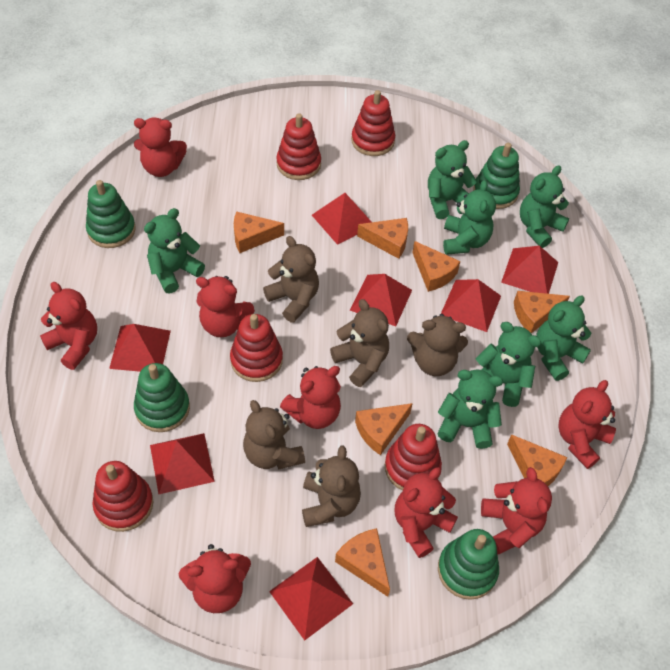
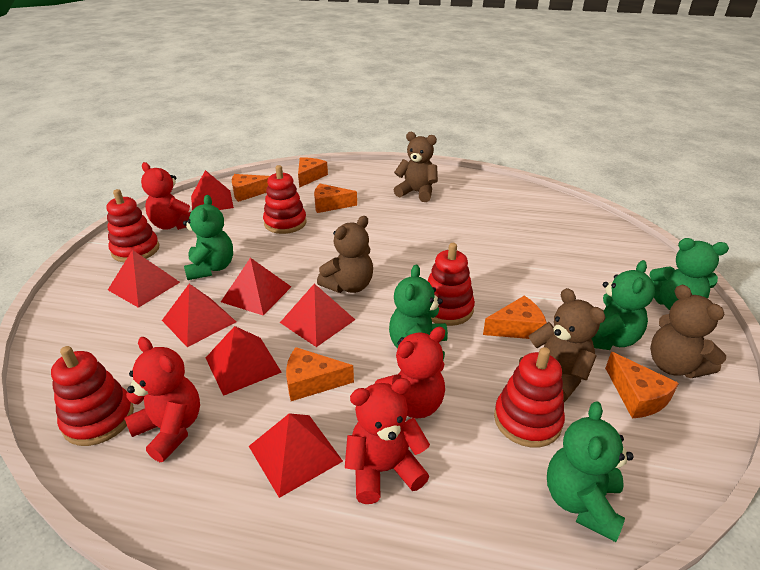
brown teddy bear: 5 -> 4
green stacking toy: 4 -> 0
green teddy bear: 7 -> 5
orange cheese: 7 -> 6
red teddy bear: 8 -> 4

